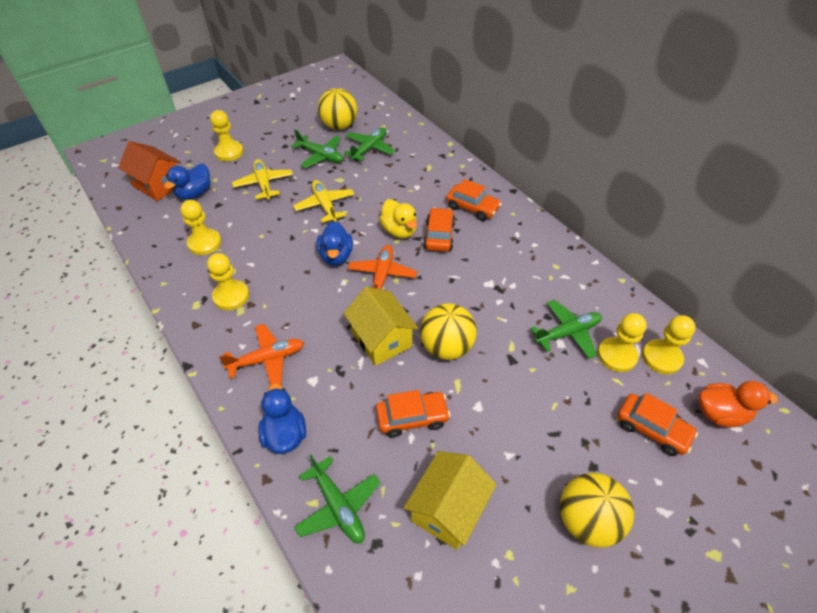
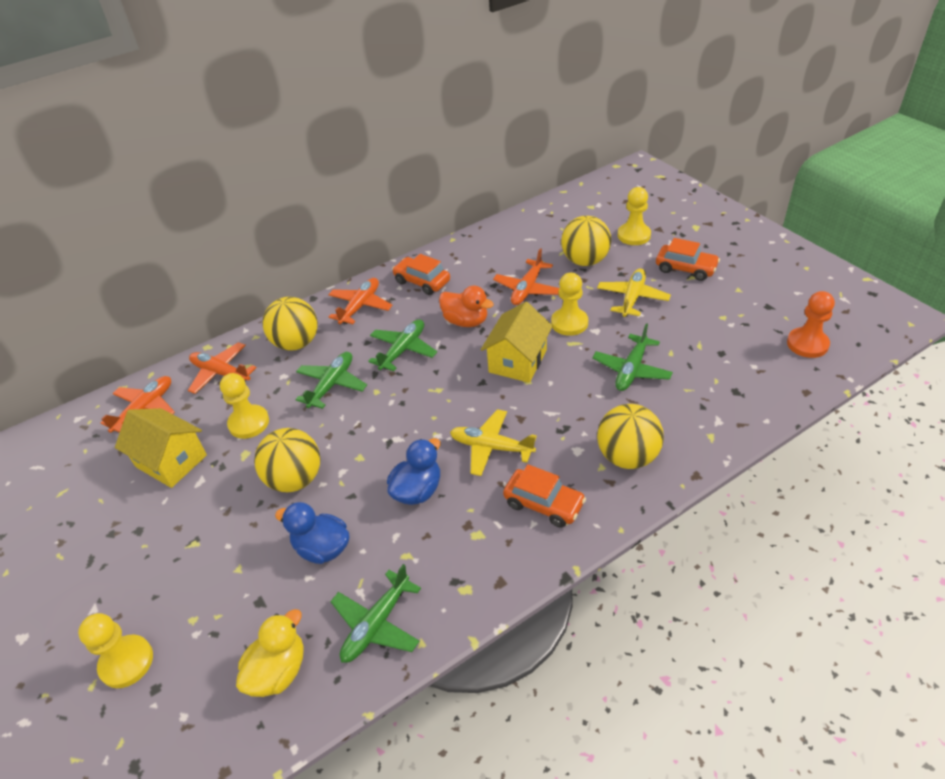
blue duck: 3 -> 2
orange car: 4 -> 3
orange house: 1 -> 0
orange pawn: 0 -> 1
orange plane: 2 -> 4
yellow ball: 3 -> 4
yellow pawn: 5 -> 4

